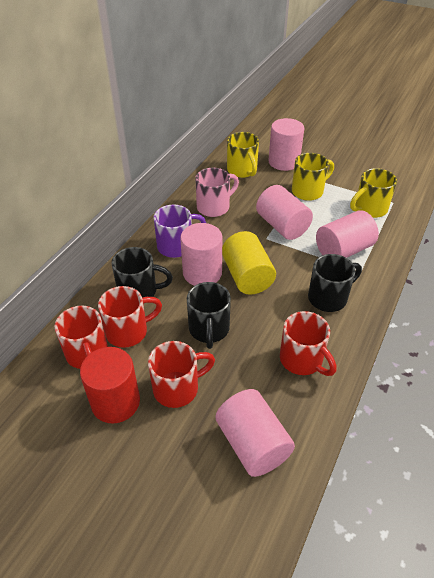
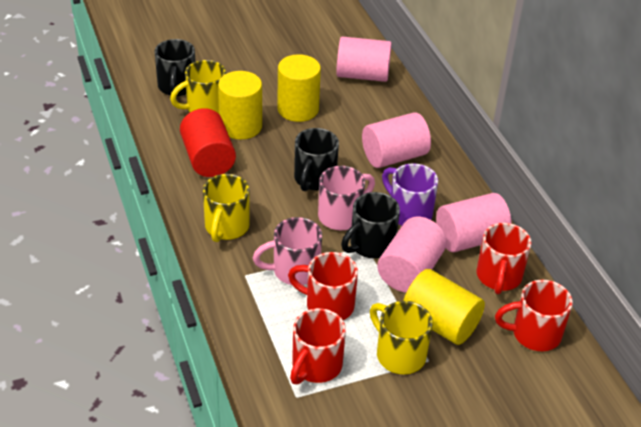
pink cylinder: 5 -> 4
pink mug: 1 -> 2
yellow cylinder: 1 -> 3

